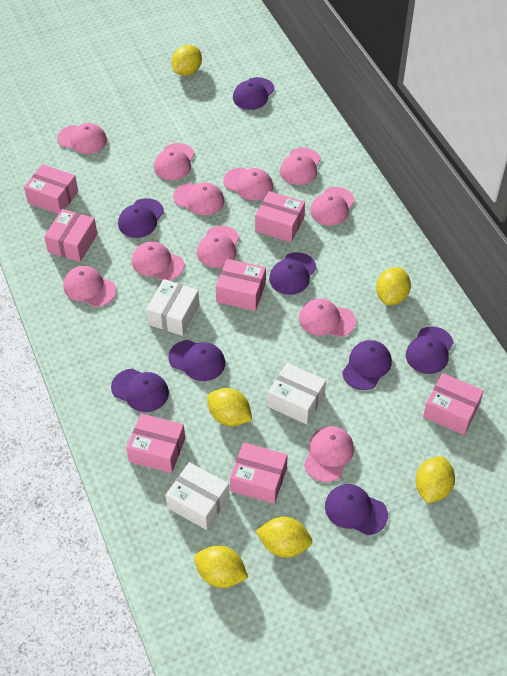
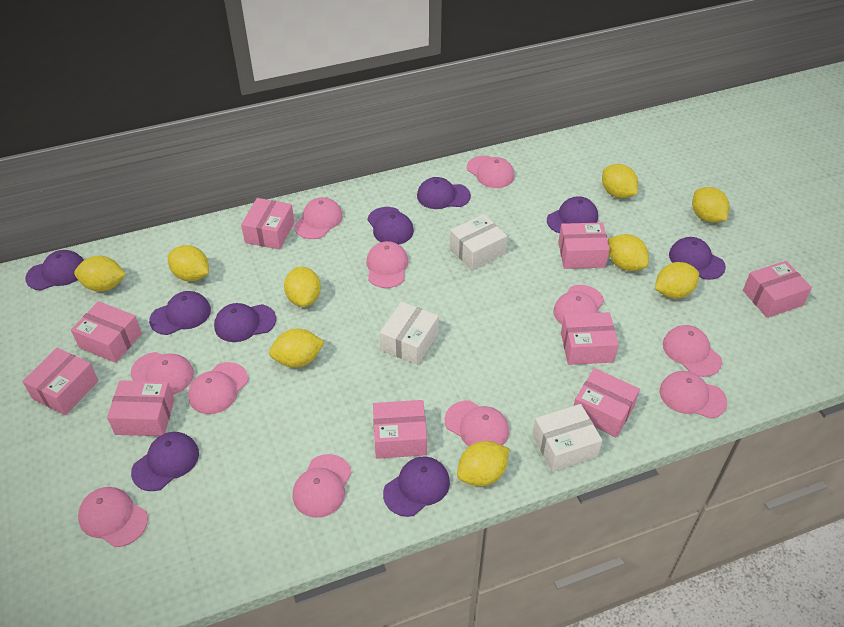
pink box: 7 -> 9
purple cap: 8 -> 9
yellow lemon: 6 -> 9

